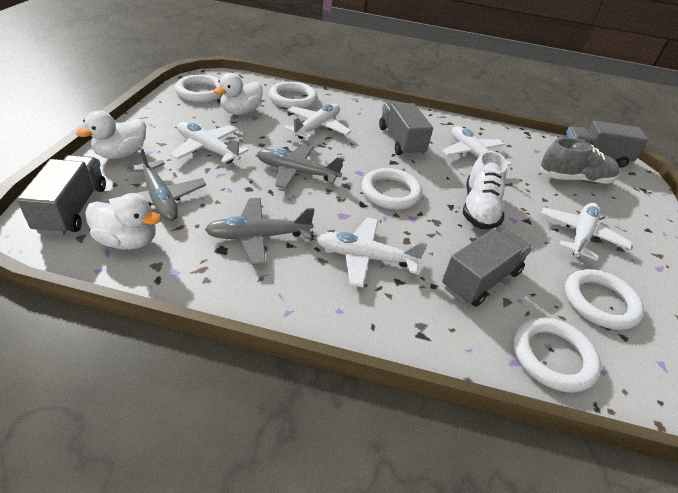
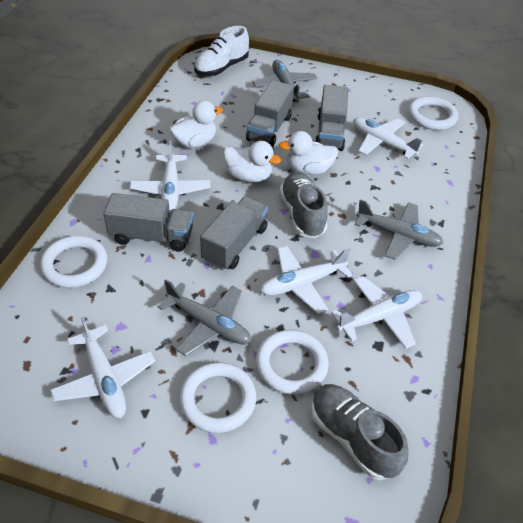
grey shoe: 1 -> 2
white ring: 5 -> 4

